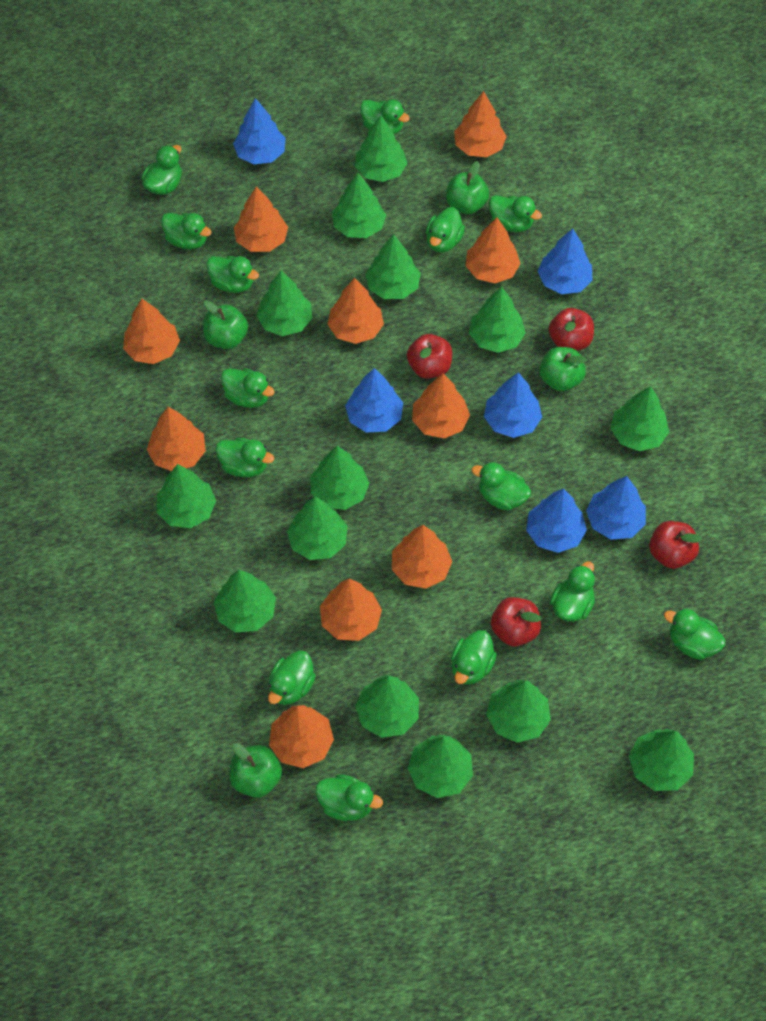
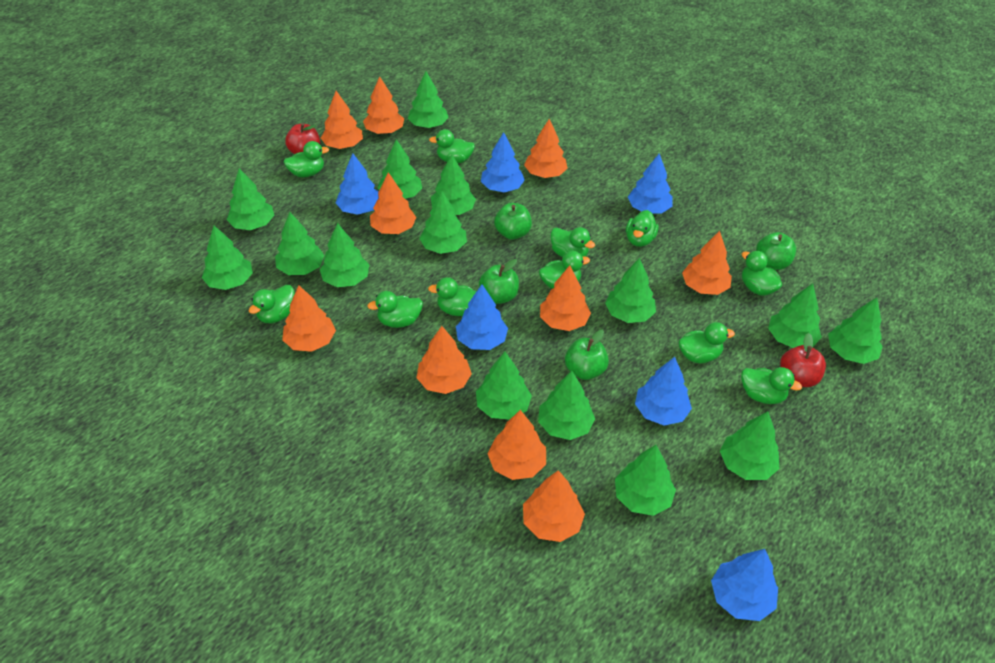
green duck: 14 -> 11
green tree: 14 -> 15
red apple: 4 -> 2

